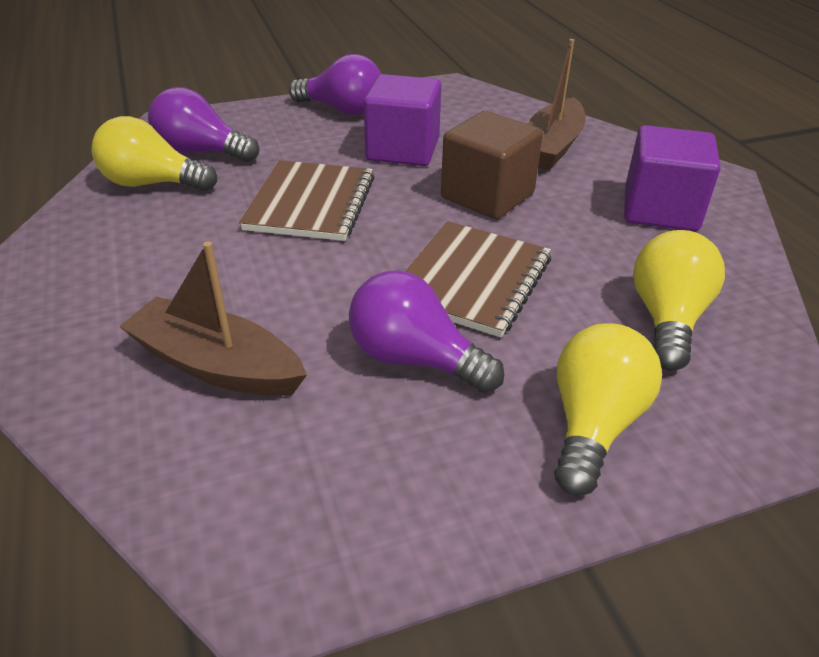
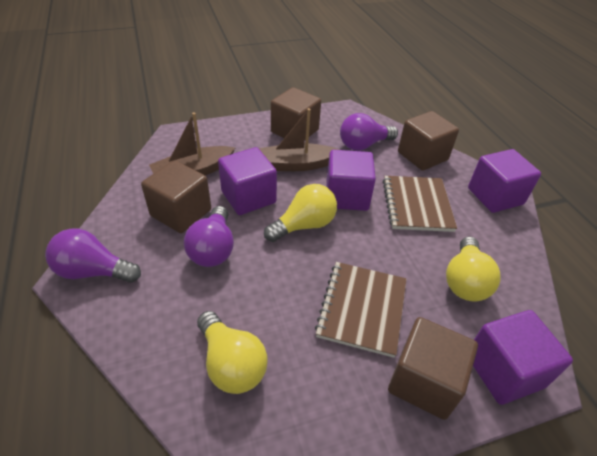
brown cube: 1 -> 4
purple cube: 2 -> 4

